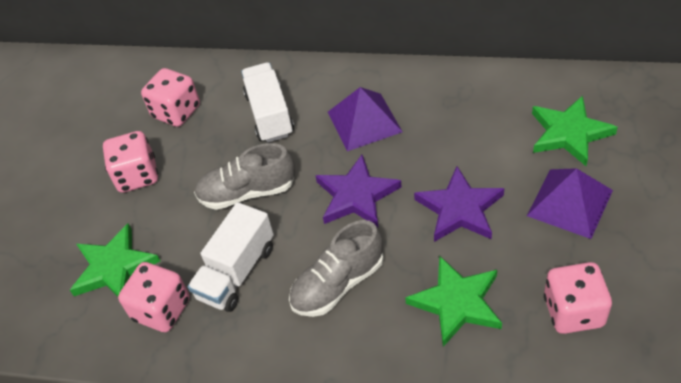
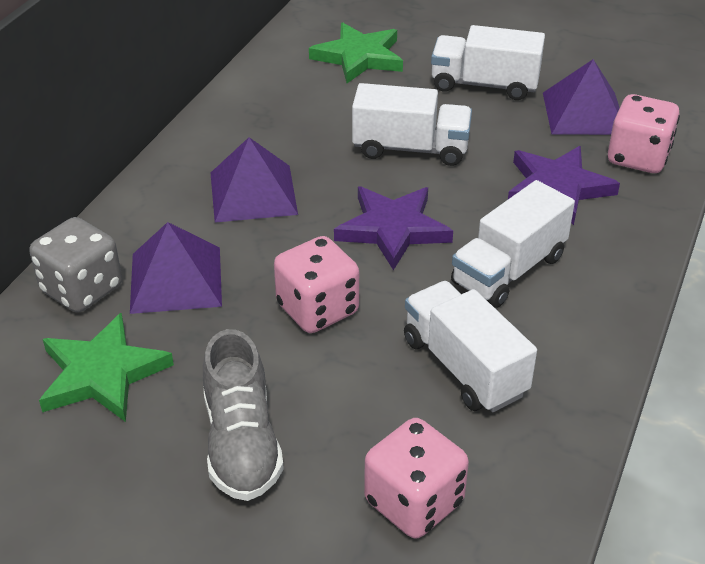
green star: 3 -> 2
grey dice: 0 -> 1
grey shoe: 2 -> 1
pink dice: 4 -> 3
purple pyramid: 2 -> 3
white truck: 2 -> 4

